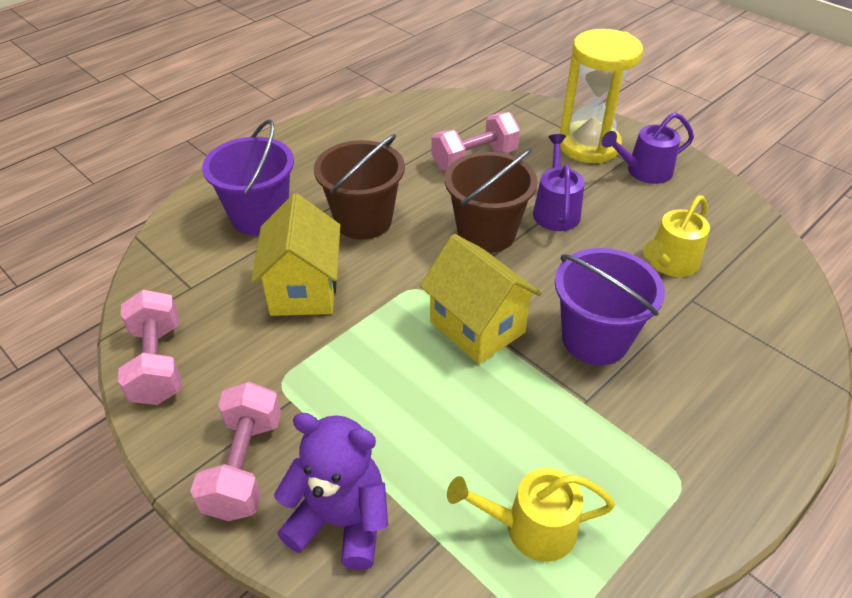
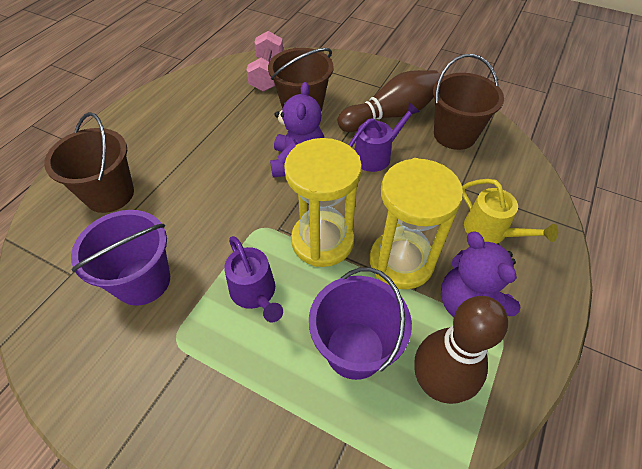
brown bowling pin: 0 -> 2
brown bucket: 2 -> 3
pink dumbbell: 3 -> 1
purple teddy bear: 1 -> 2
yellow hourglass: 1 -> 2
yellow house: 2 -> 0
yellow watering can: 2 -> 1

